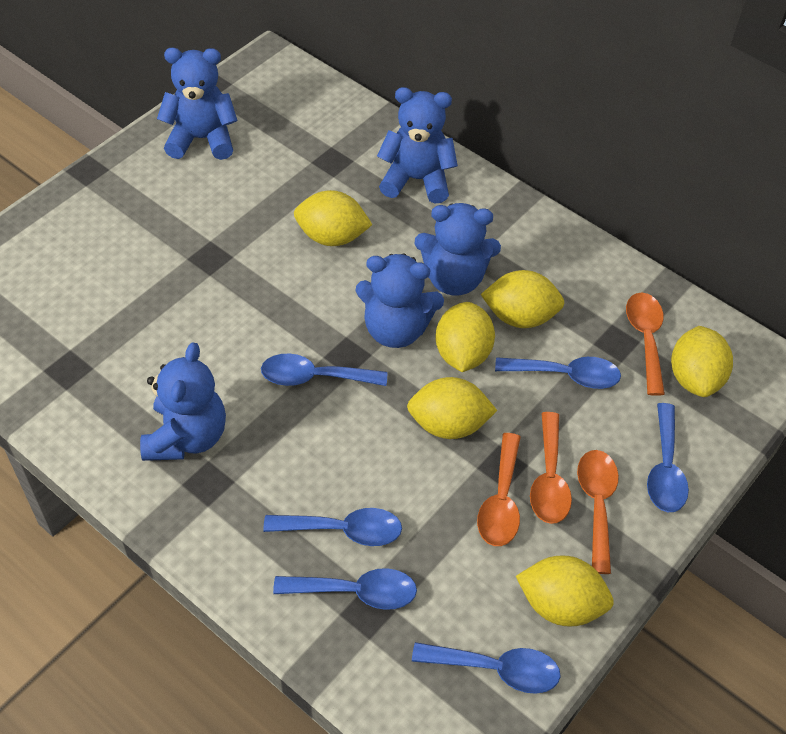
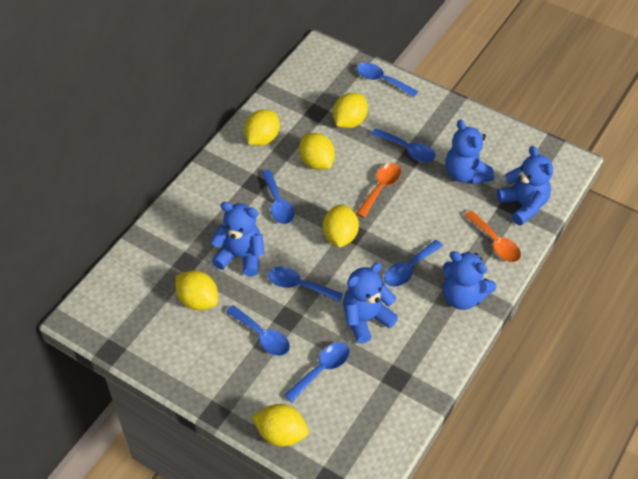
blue spoon: 6 -> 7
orange spoon: 4 -> 2

